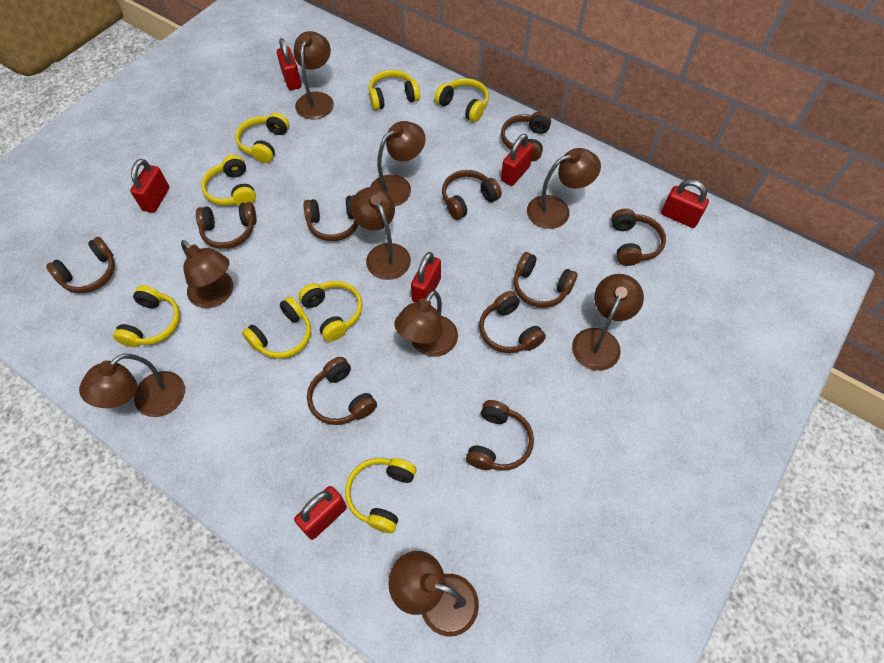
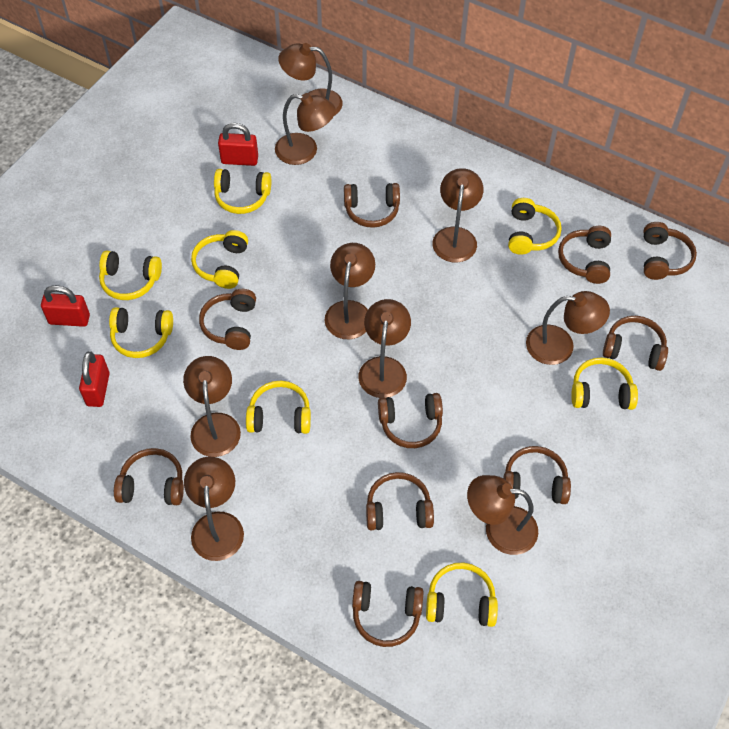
red padlock: 6 -> 3

